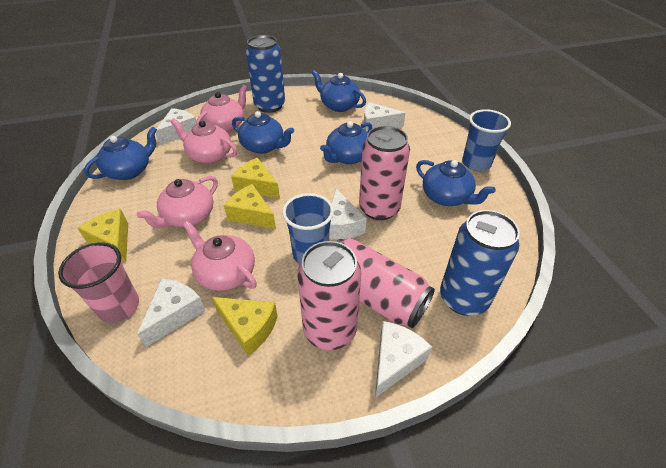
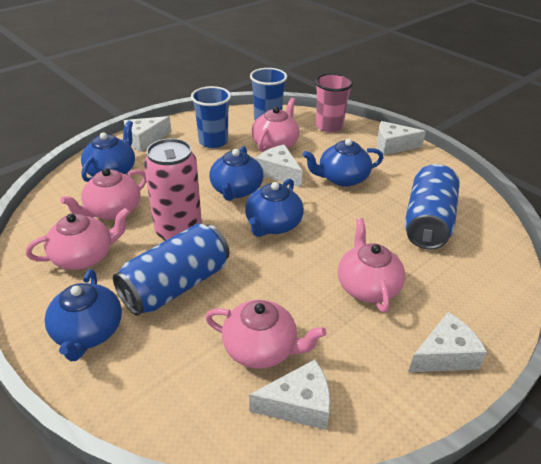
pink can: 3 -> 1
pink teapot: 4 -> 5
yellow cheese: 4 -> 0

